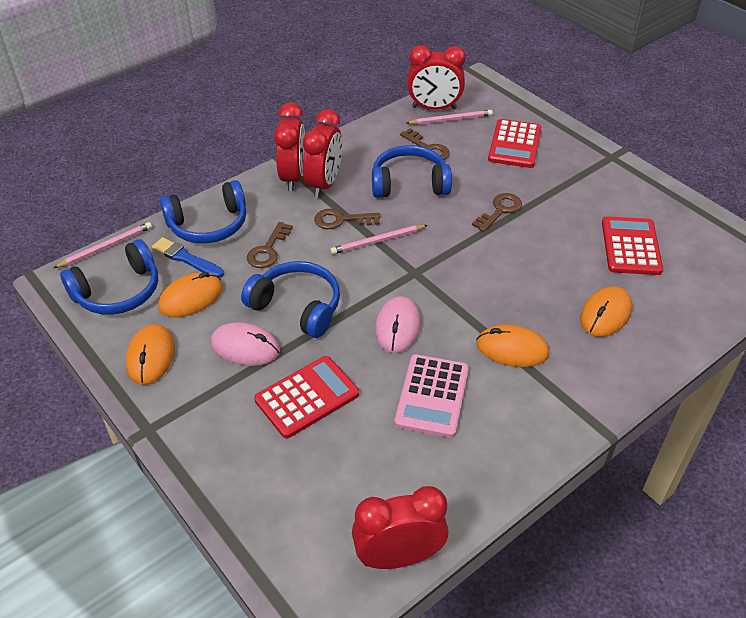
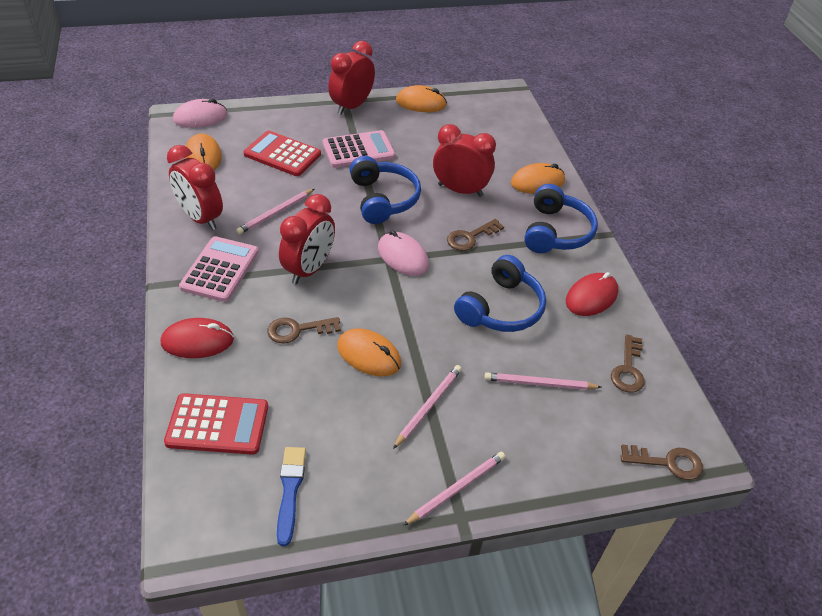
blue headphones: 4 -> 3
pink calculator: 1 -> 2
pink pencil: 3 -> 4
red calculator: 3 -> 2
red mouse: 0 -> 2

